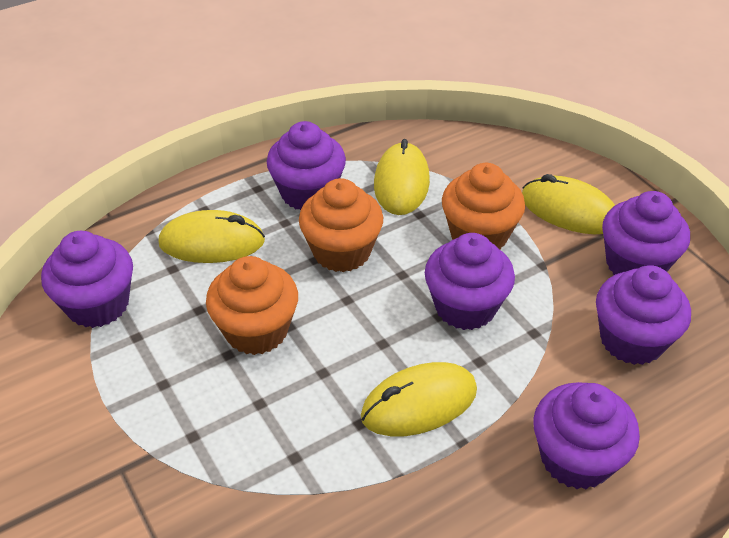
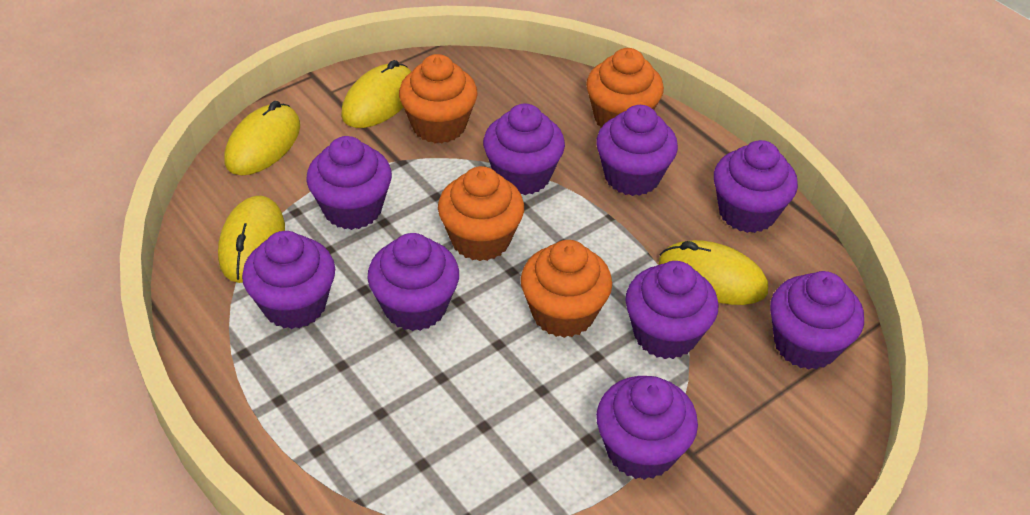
orange cupcake: 3 -> 4
purple cupcake: 6 -> 9

